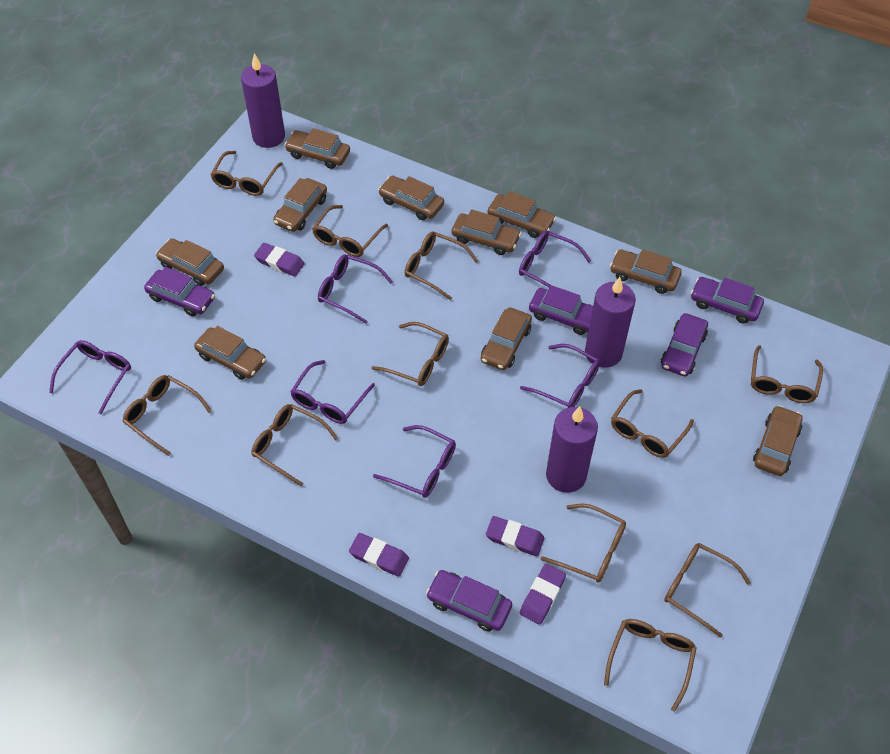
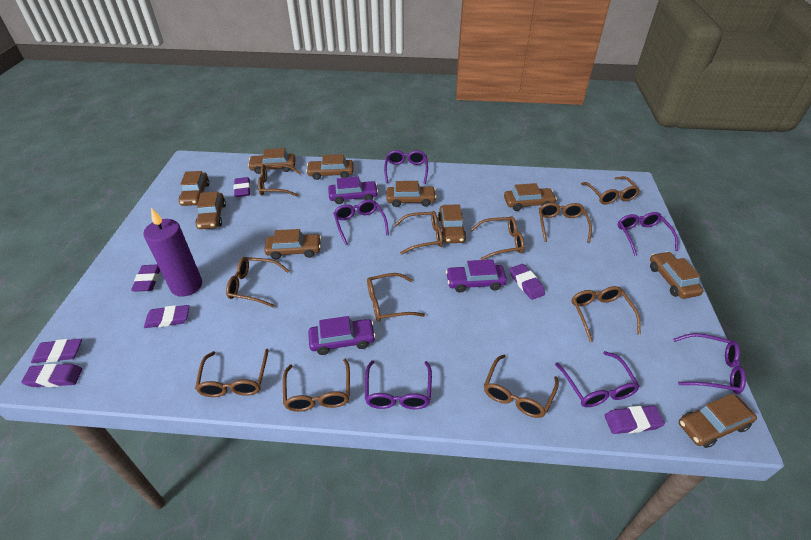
purple candle: 3 -> 1
purple car: 5 -> 3
purple eraser: 4 -> 7

